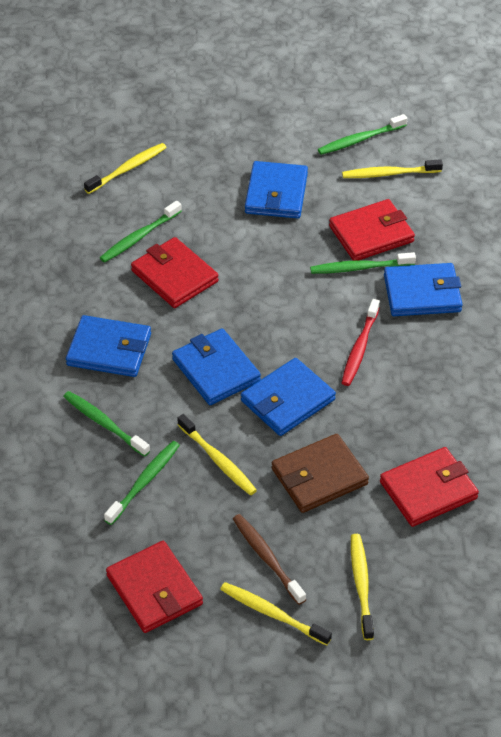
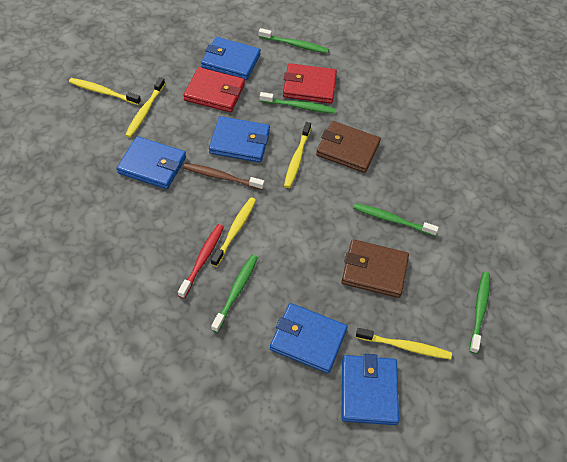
brown wallet: 1 -> 2
red wallet: 4 -> 2

